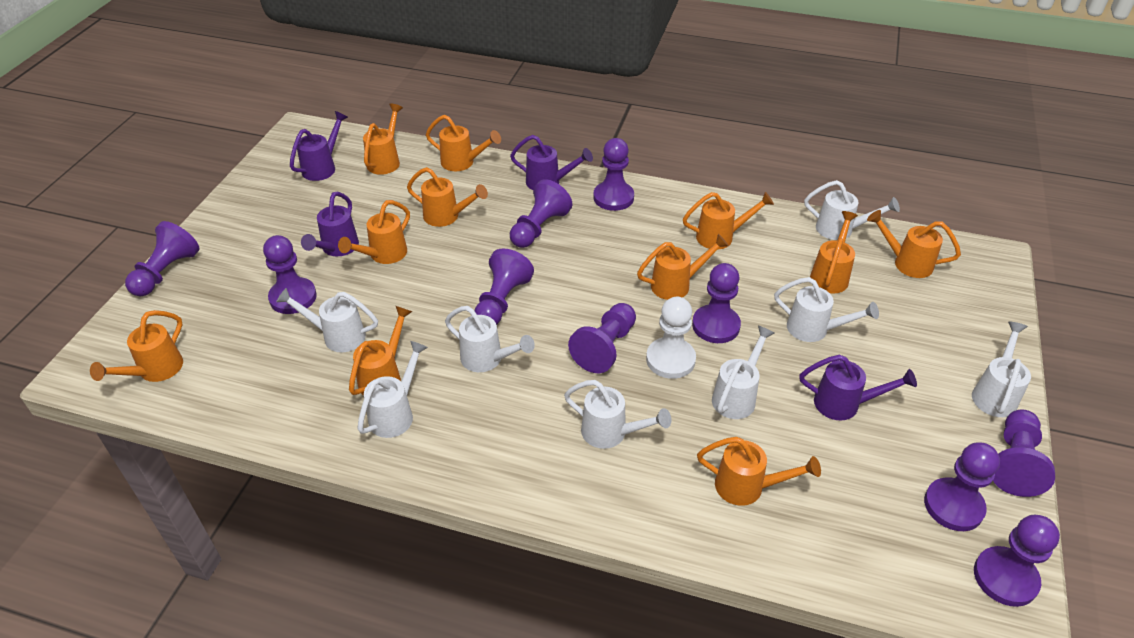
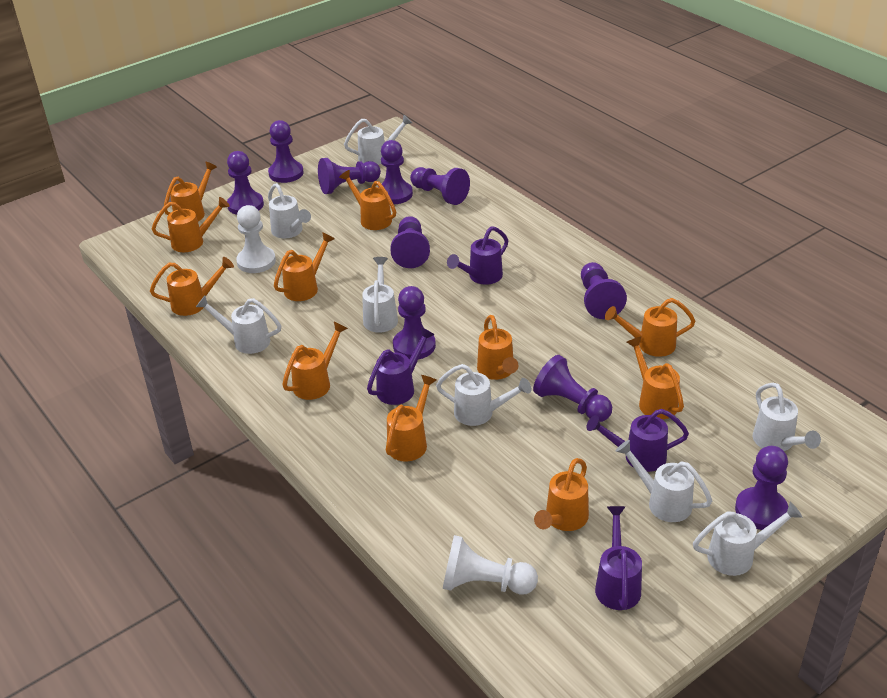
white pawn: 1 -> 2

